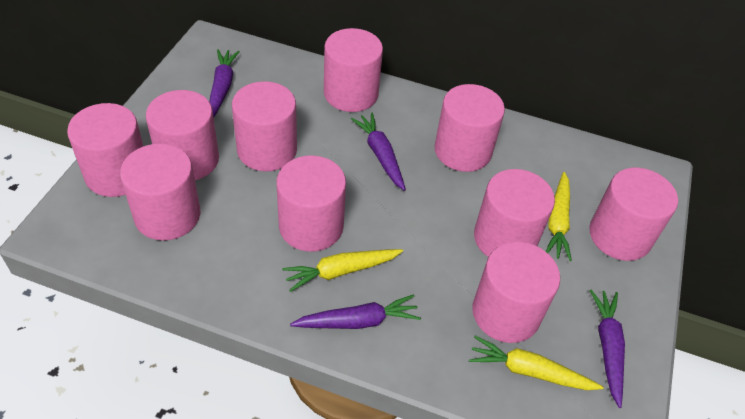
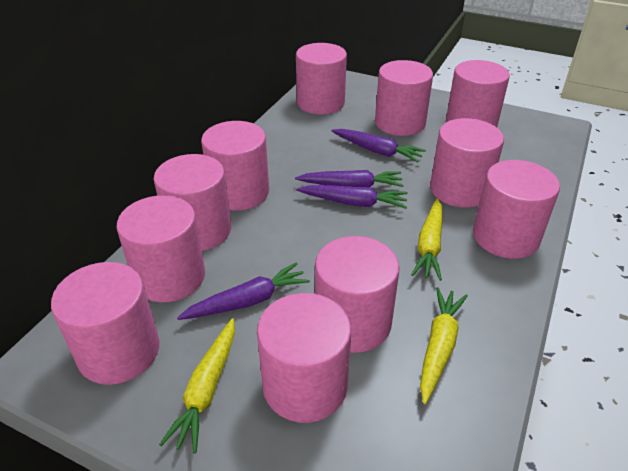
pink cylinder: 10 -> 11

